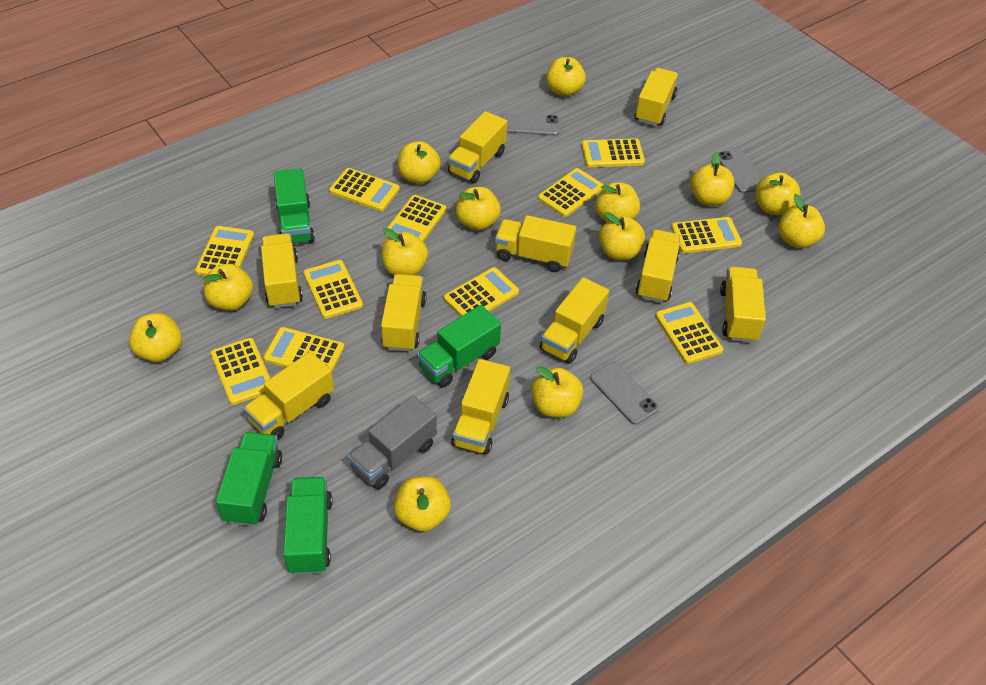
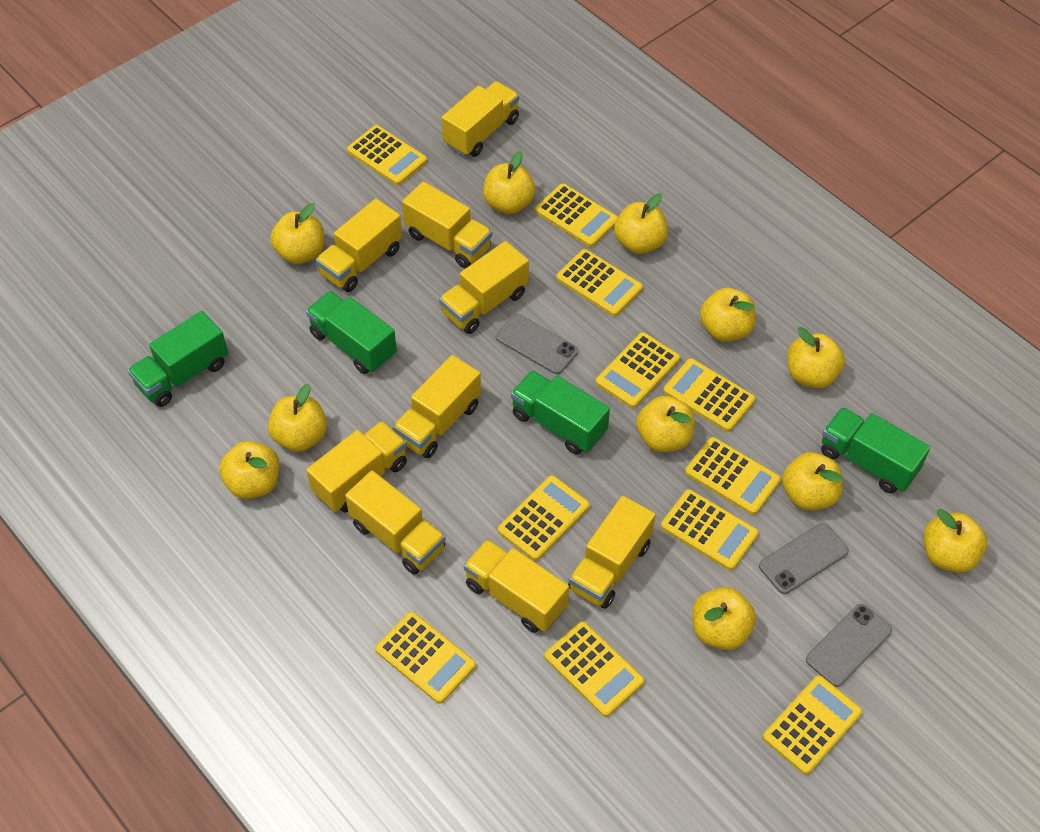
grey truck: 1 -> 0
yellow apple: 13 -> 11
yellow truck: 10 -> 9

